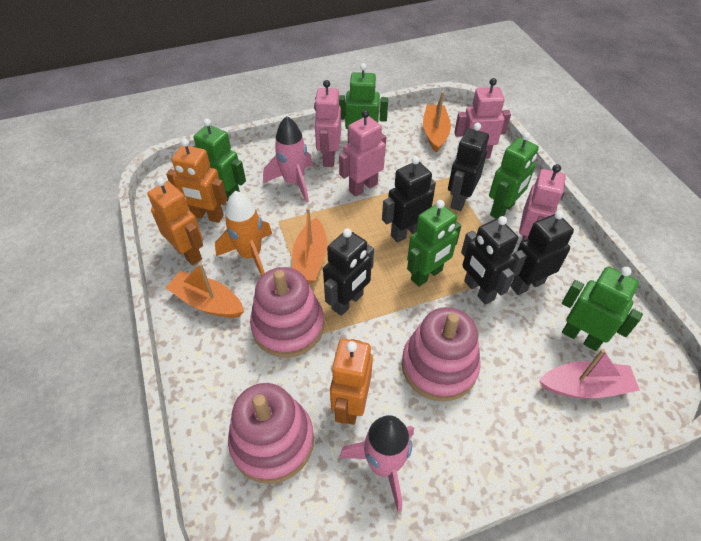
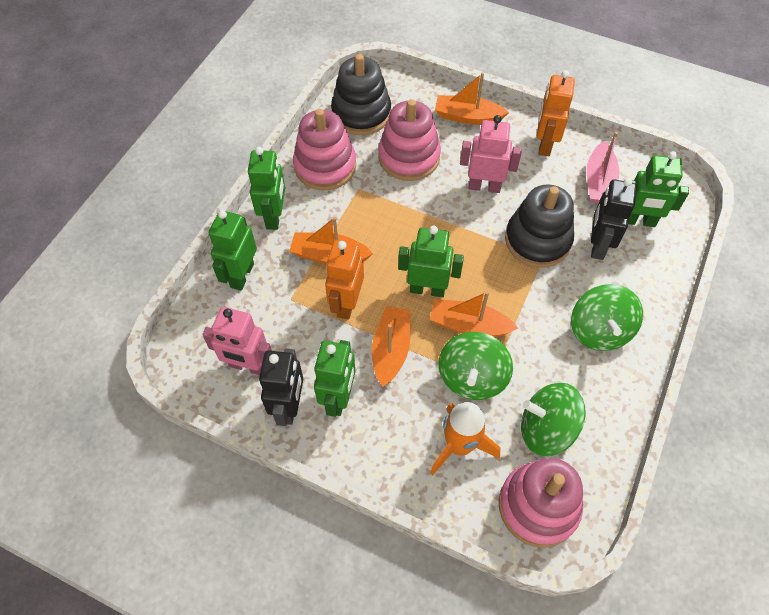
black robot: 5 -> 2
black stacking toy: 0 -> 2
green spinning top: 0 -> 3
orange boat: 3 -> 4
orange robot: 3 -> 2
pink robot: 4 -> 2
pink rocket: 2 -> 0

